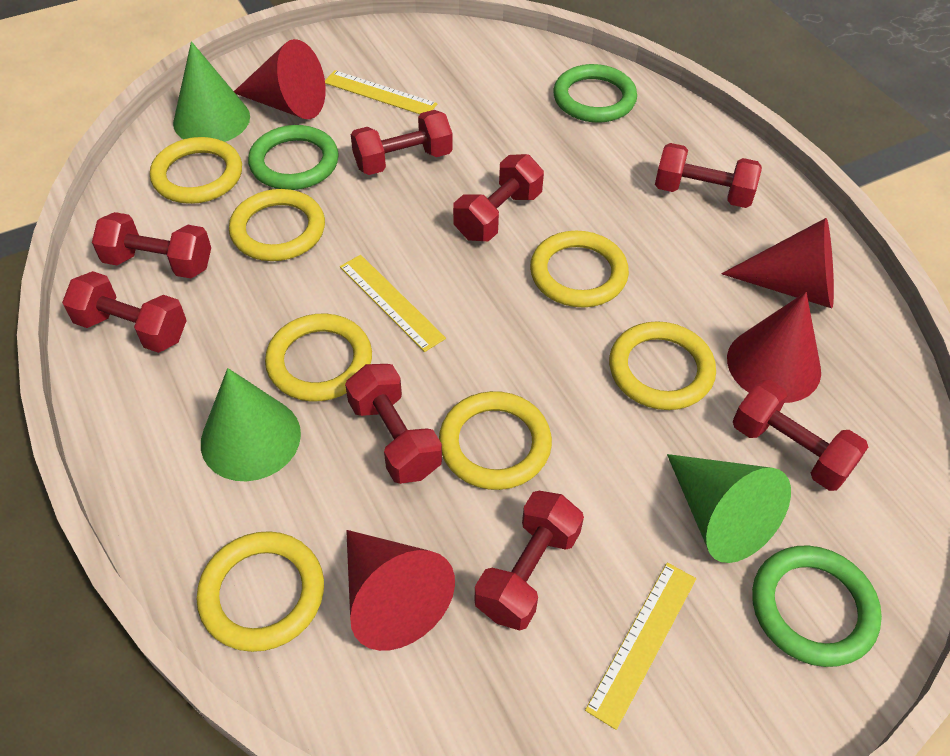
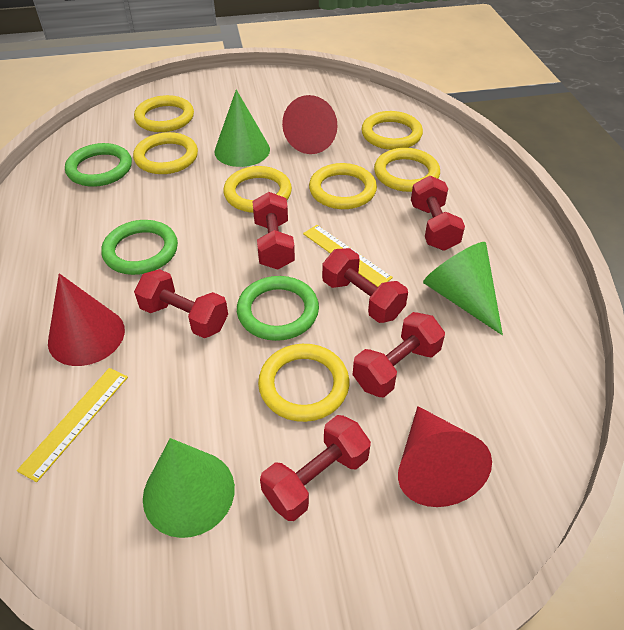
red cone: 4 -> 3
red dumbbell: 8 -> 6
yellow ruler: 3 -> 2

